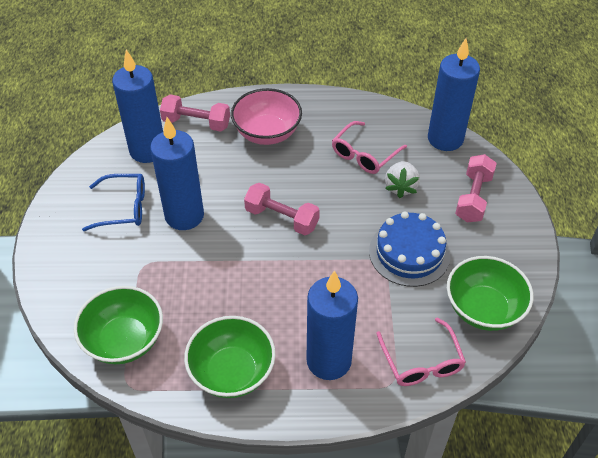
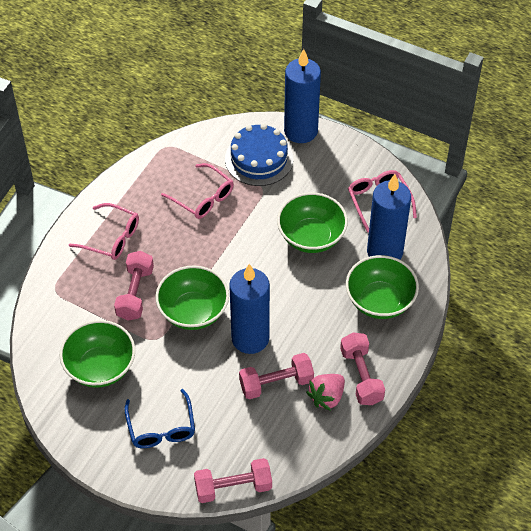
blue candle: 4 -> 3
green bowl: 3 -> 4
pink bowl: 1 -> 0
pink dumbbell: 3 -> 4
pink glasses: 2 -> 3
pink strawberry: 0 -> 1
white strawberry: 1 -> 0

